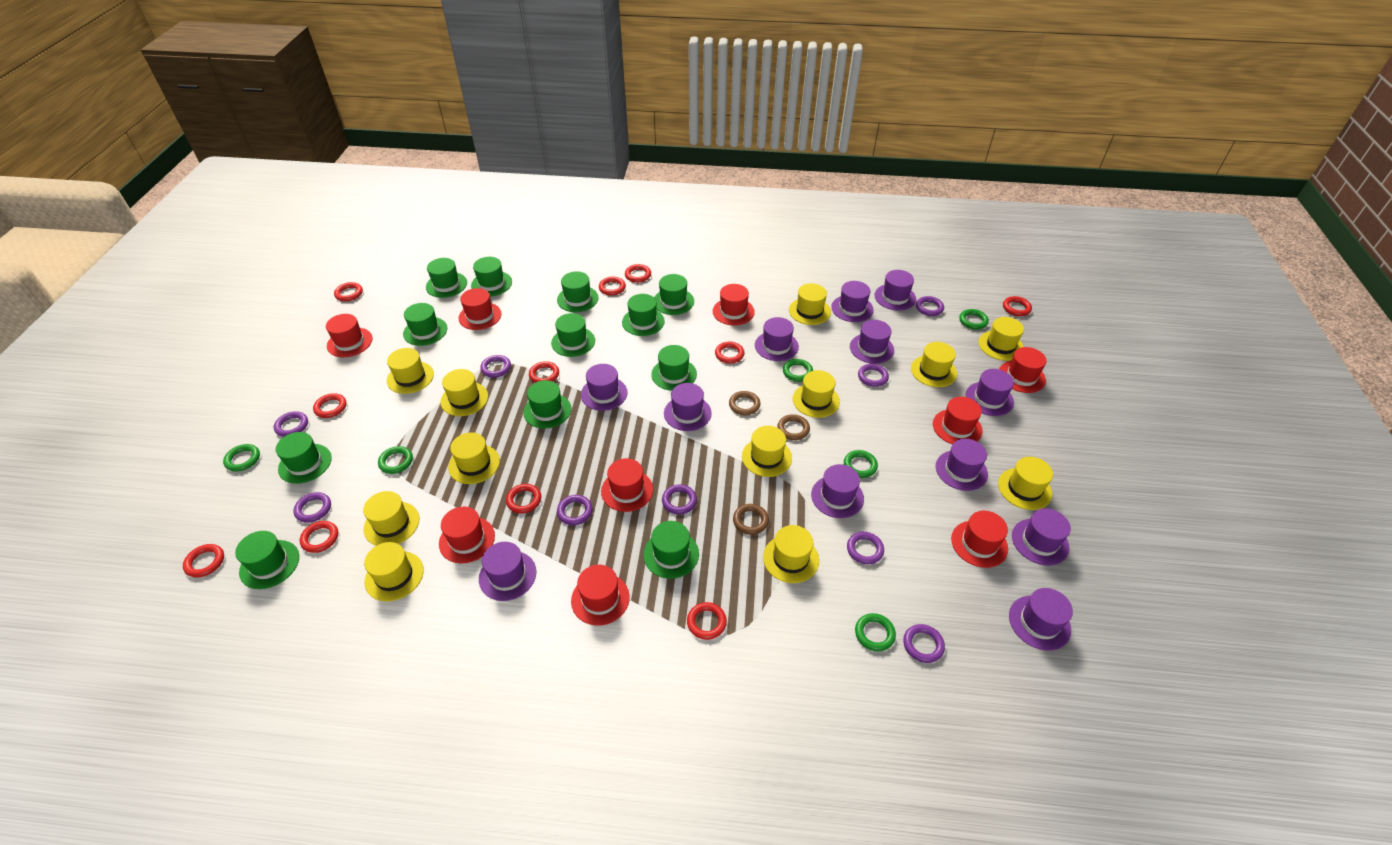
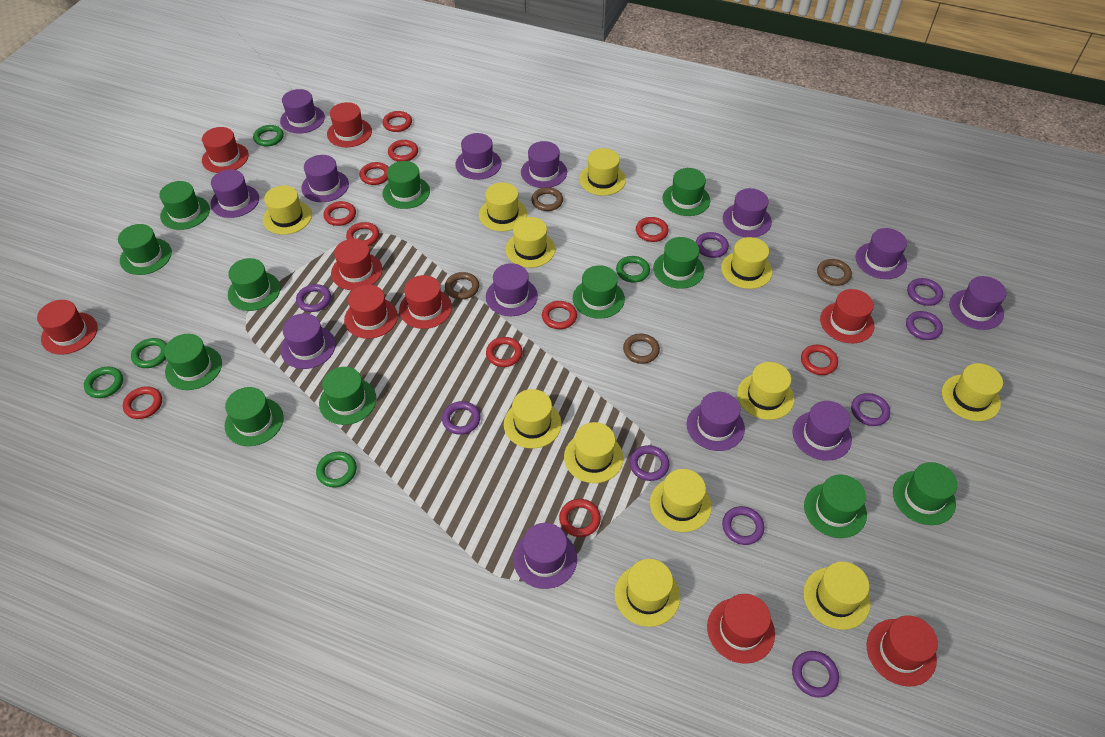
brown ring: 3 -> 4
green ring: 6 -> 5
purple hat: 12 -> 13

